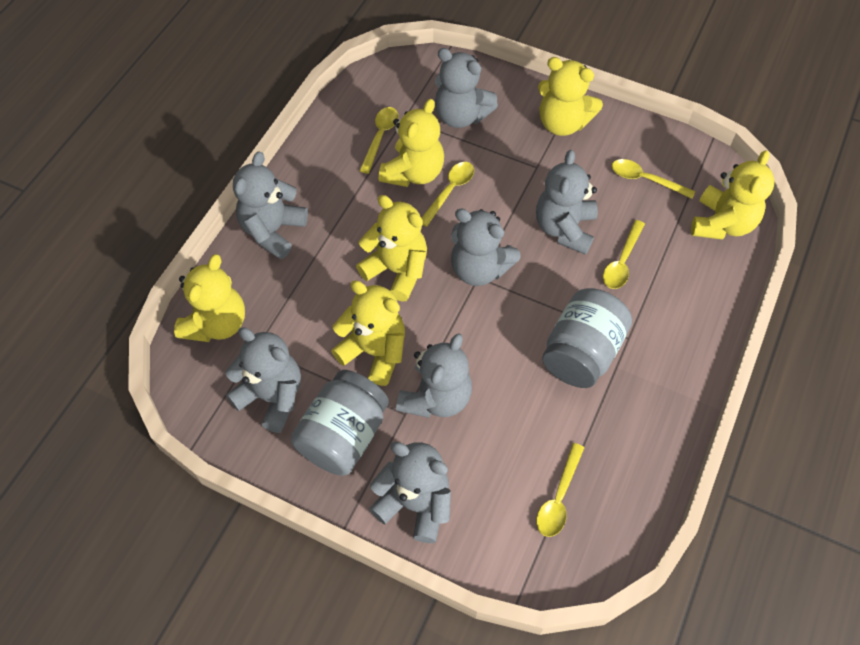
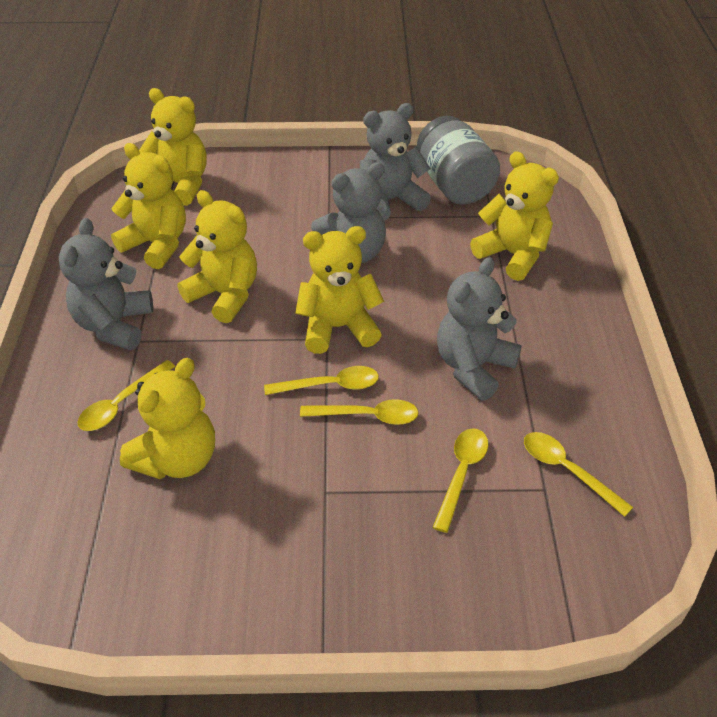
grey jar: 2 -> 1
grey teddy bear: 7 -> 4

